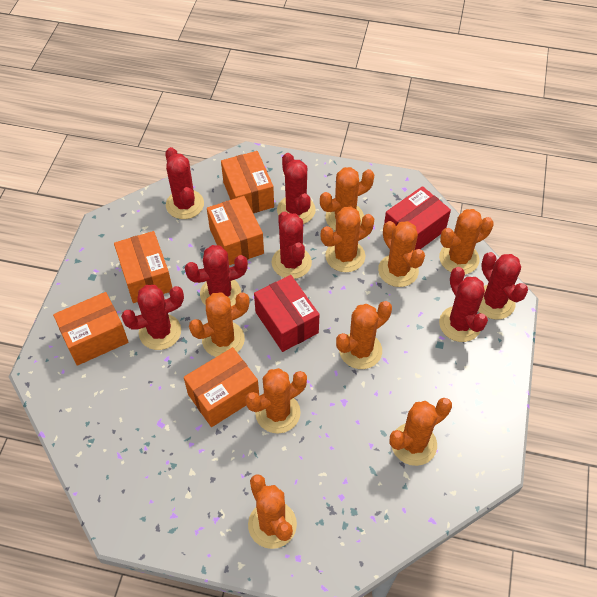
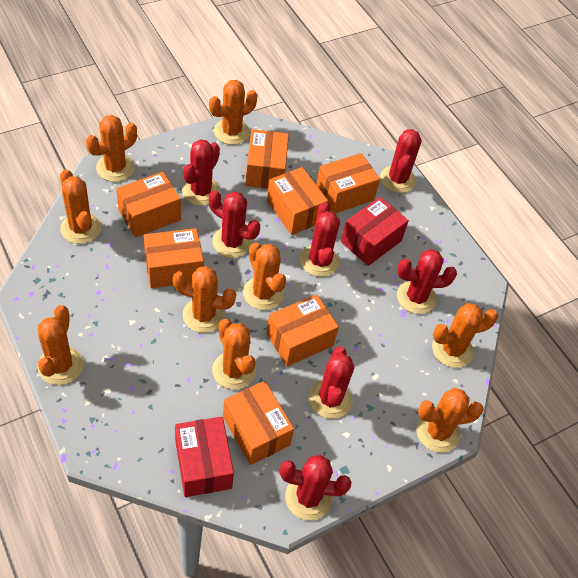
orange box: 5 -> 7

